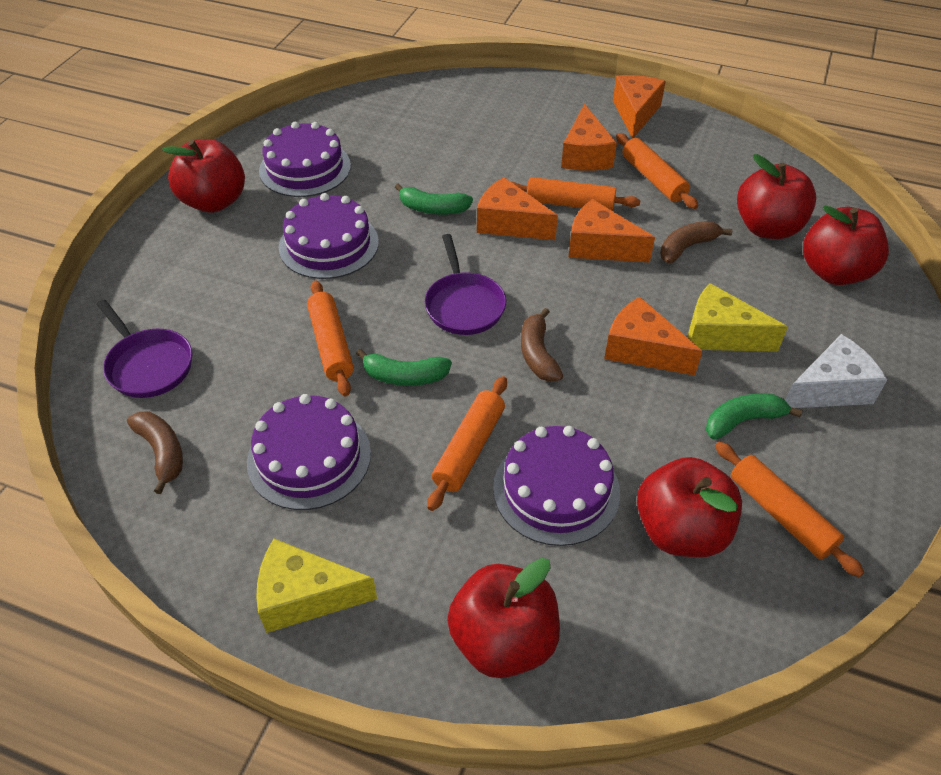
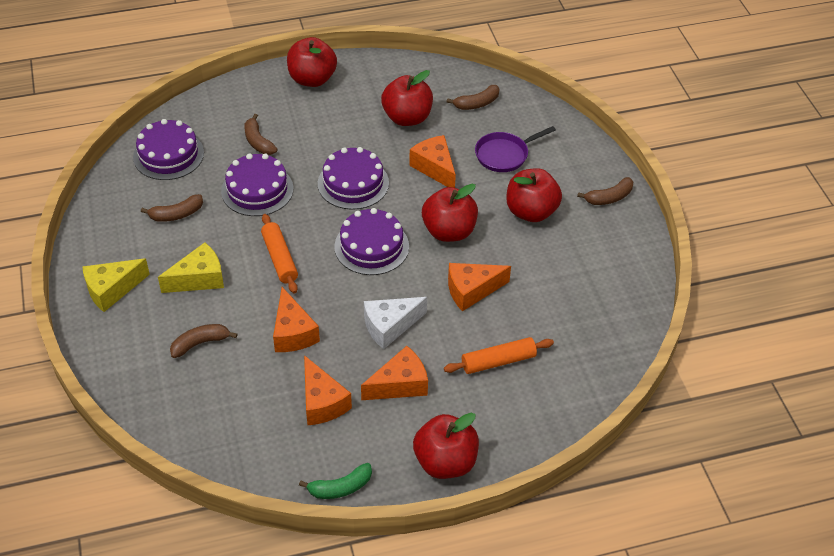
brown banana: 3 -> 5
green banana: 3 -> 1
orange rolling pin: 5 -> 2
purple pan: 2 -> 1

